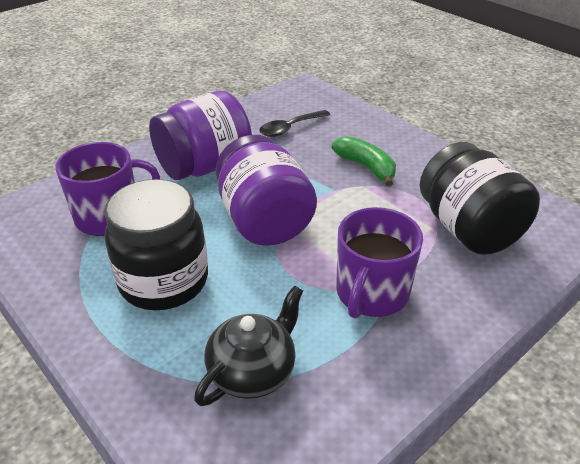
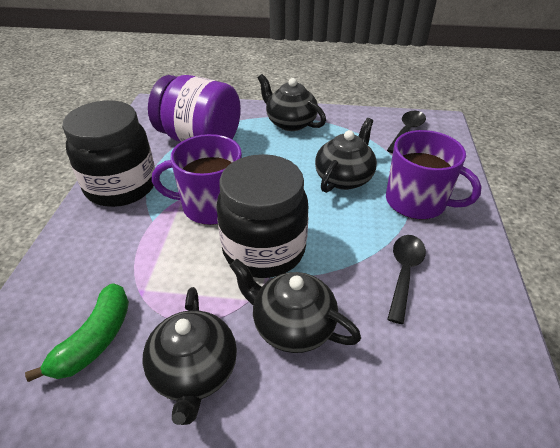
black spoon: 1 -> 2
black teapot: 1 -> 4
purple jar: 2 -> 1

